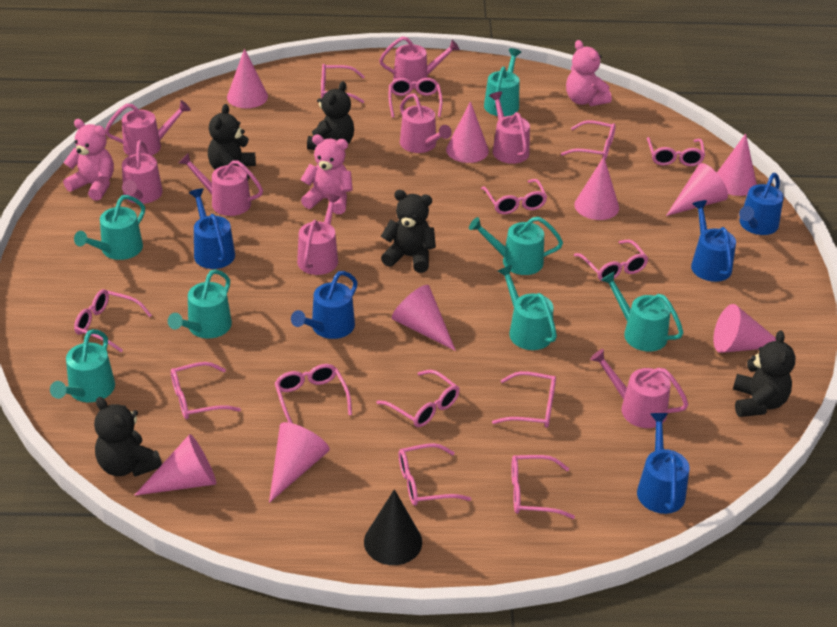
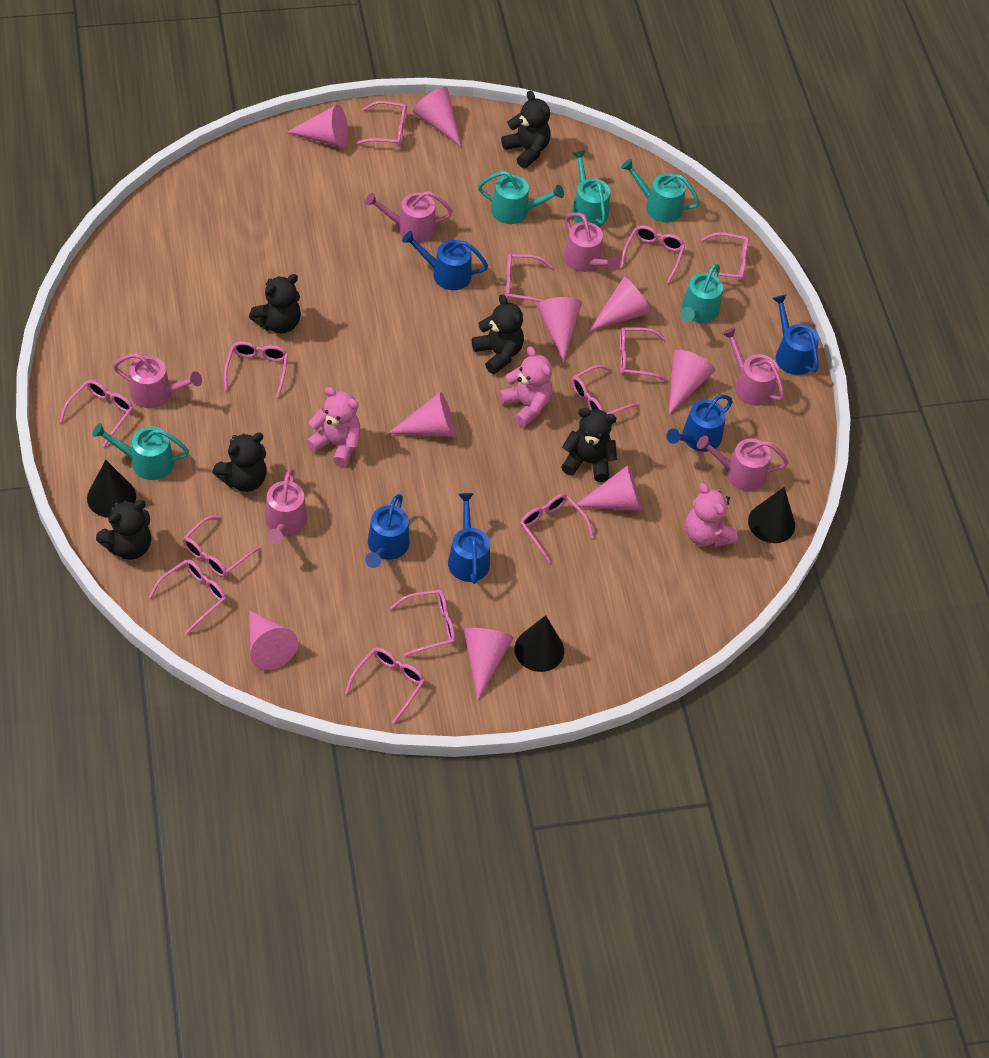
black cone: 1 -> 3
black teddy bear: 5 -> 6
pink watering can: 8 -> 6
turquoise watering can: 7 -> 5

